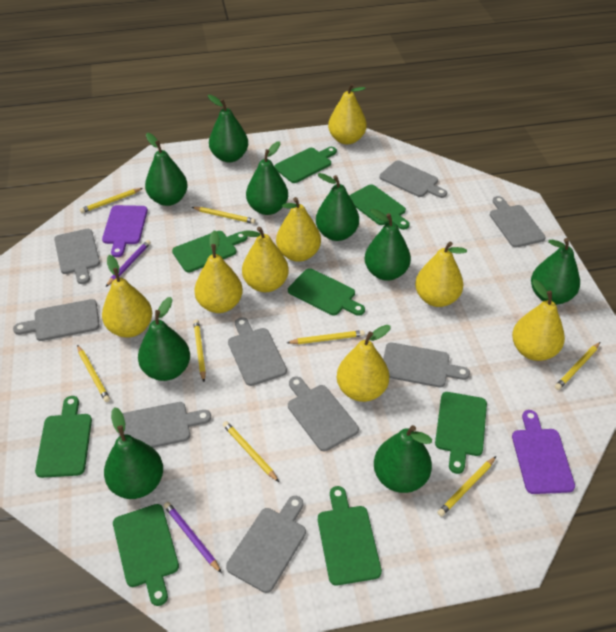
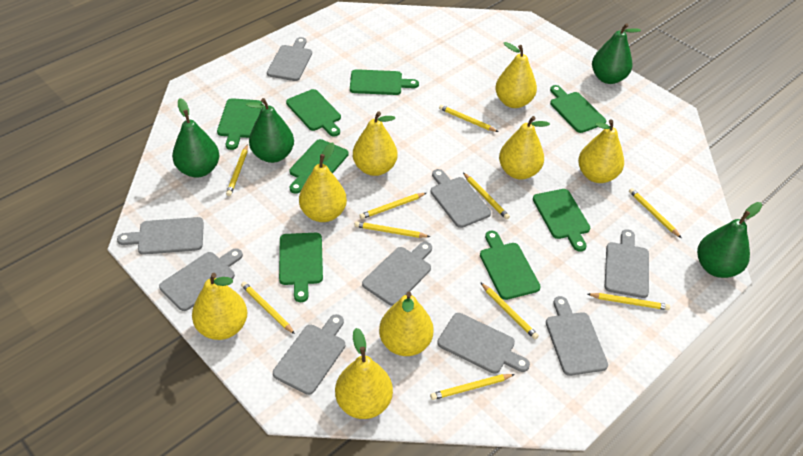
green pear: 9 -> 4
purple cutting board: 2 -> 0
purple pencil: 2 -> 0
yellow pencil: 8 -> 10

